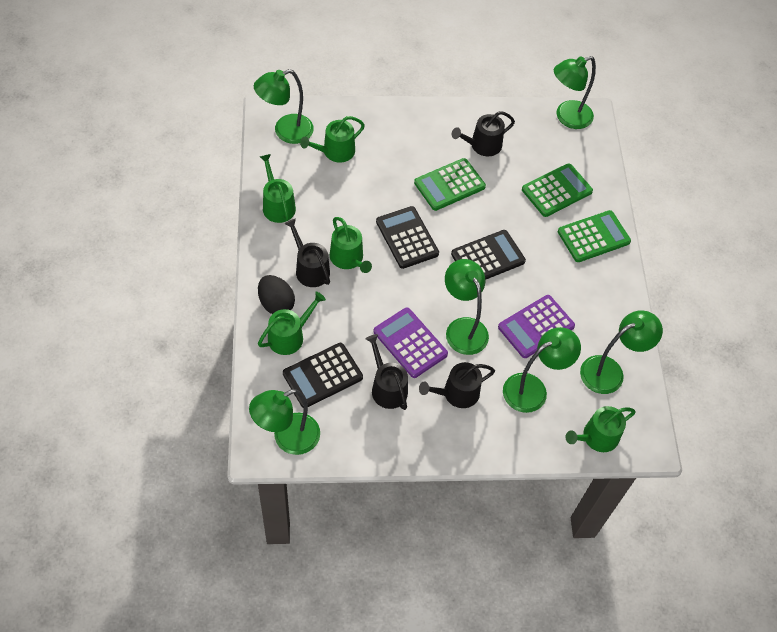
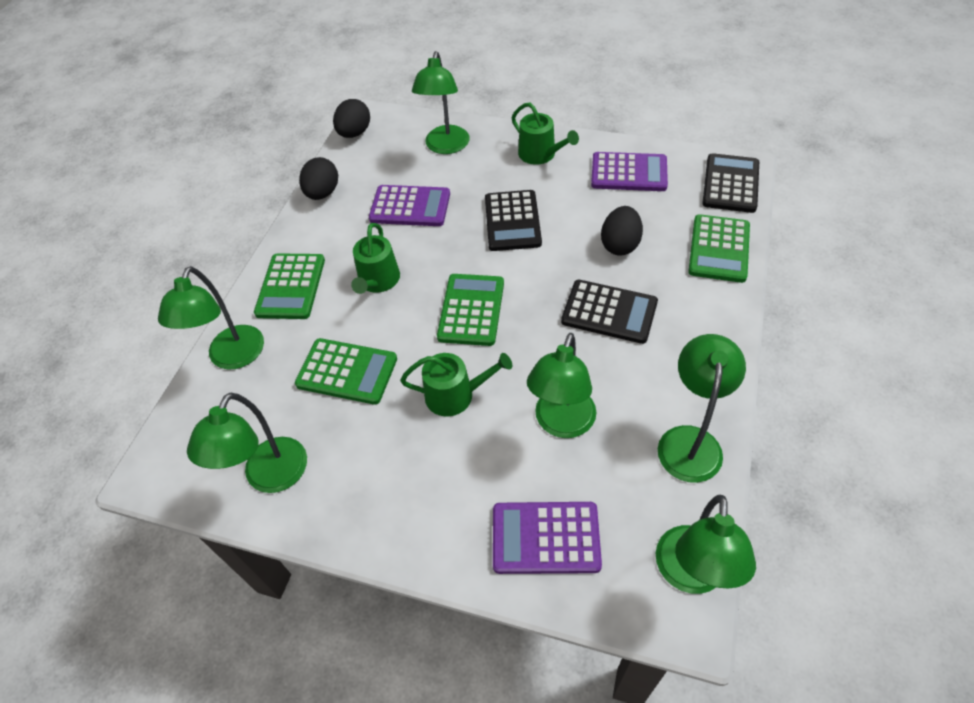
black egg: 1 -> 3
black watering can: 4 -> 0
green calculator: 3 -> 4
green watering can: 5 -> 3
purple calculator: 2 -> 3

